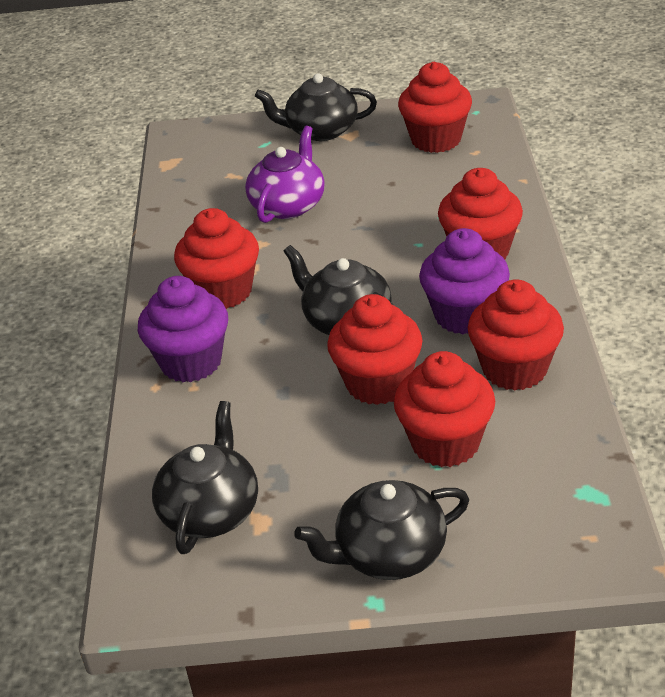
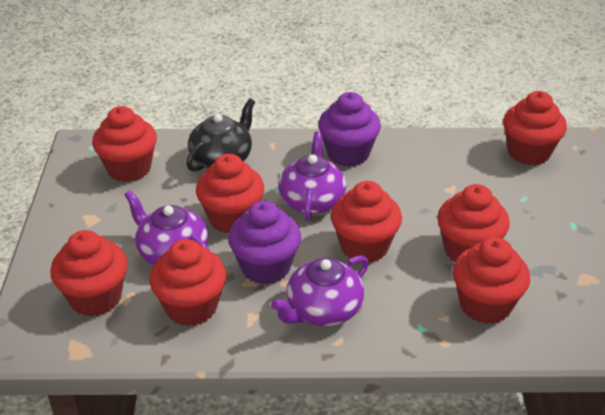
black teapot: 4 -> 1
purple teapot: 1 -> 3
red cupcake: 6 -> 8

